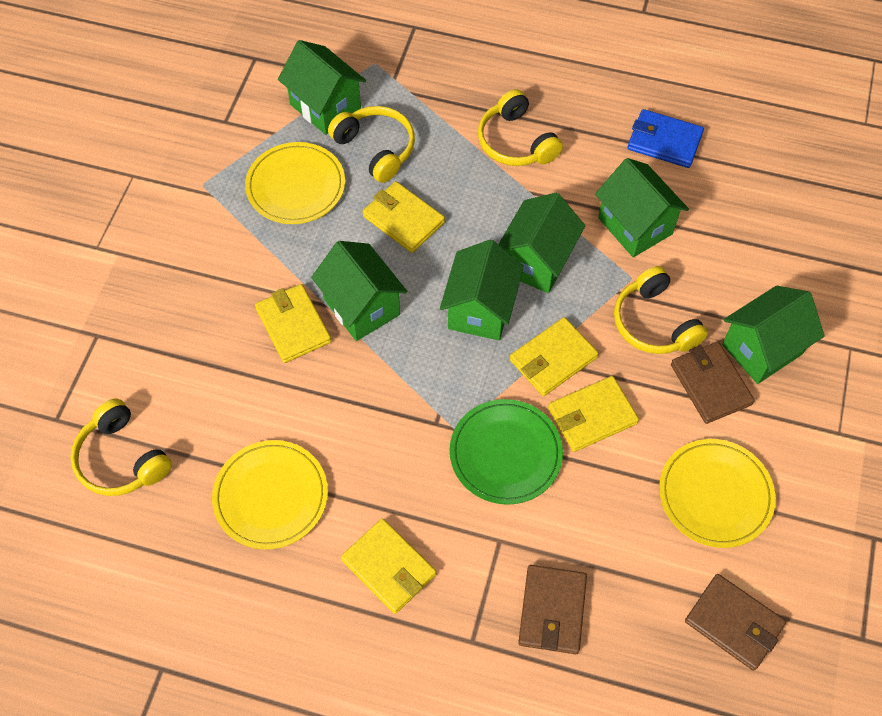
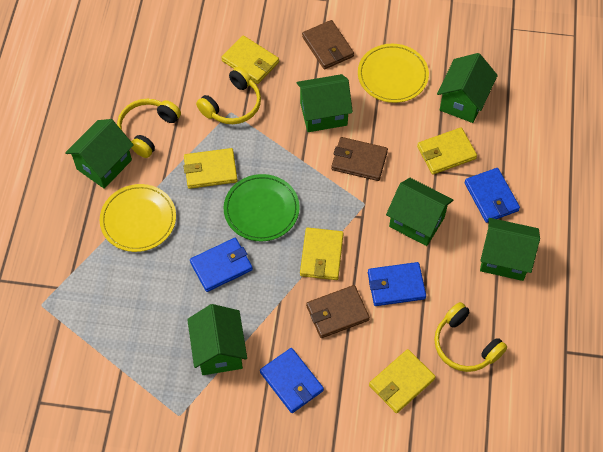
blue wallet: 1 -> 4
yellow headphones: 4 -> 3
yellow plate: 3 -> 2

